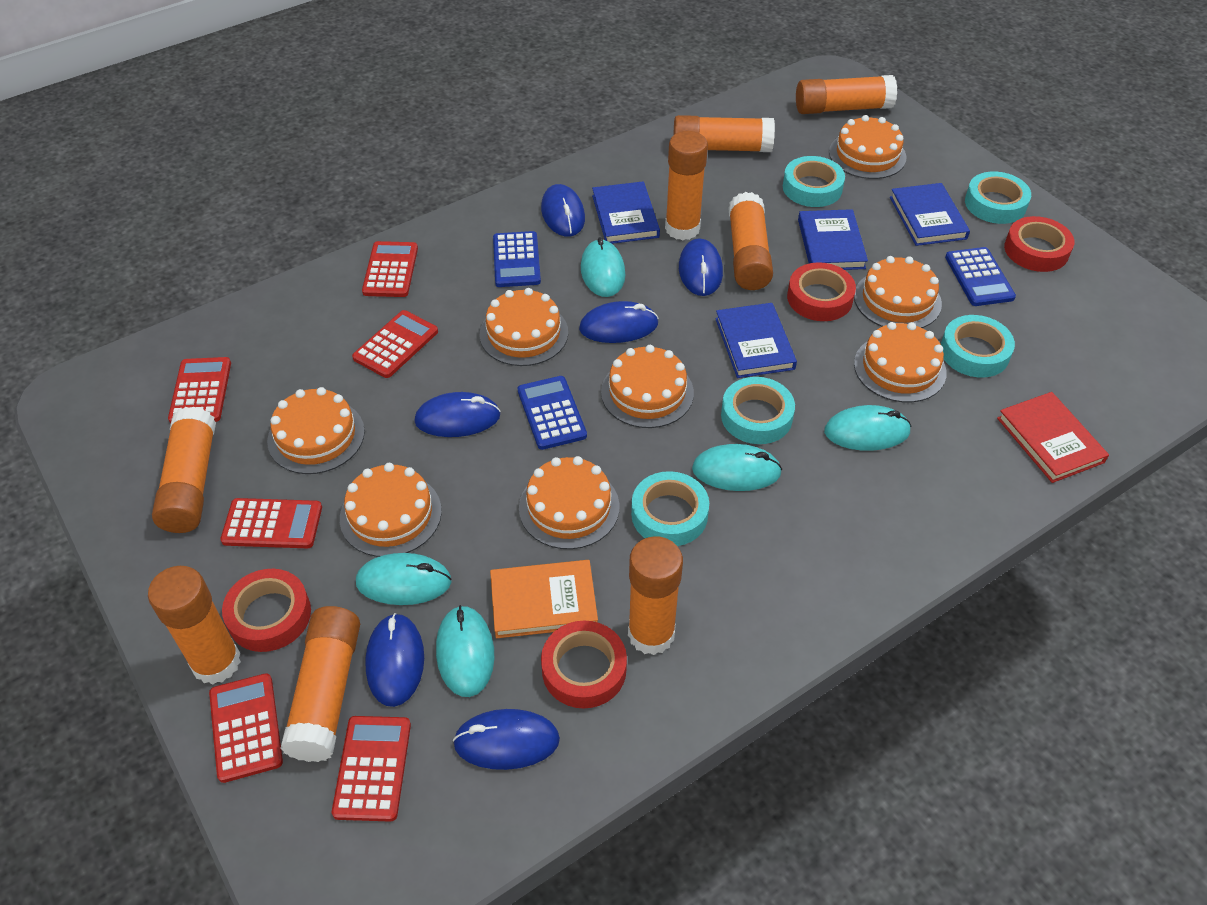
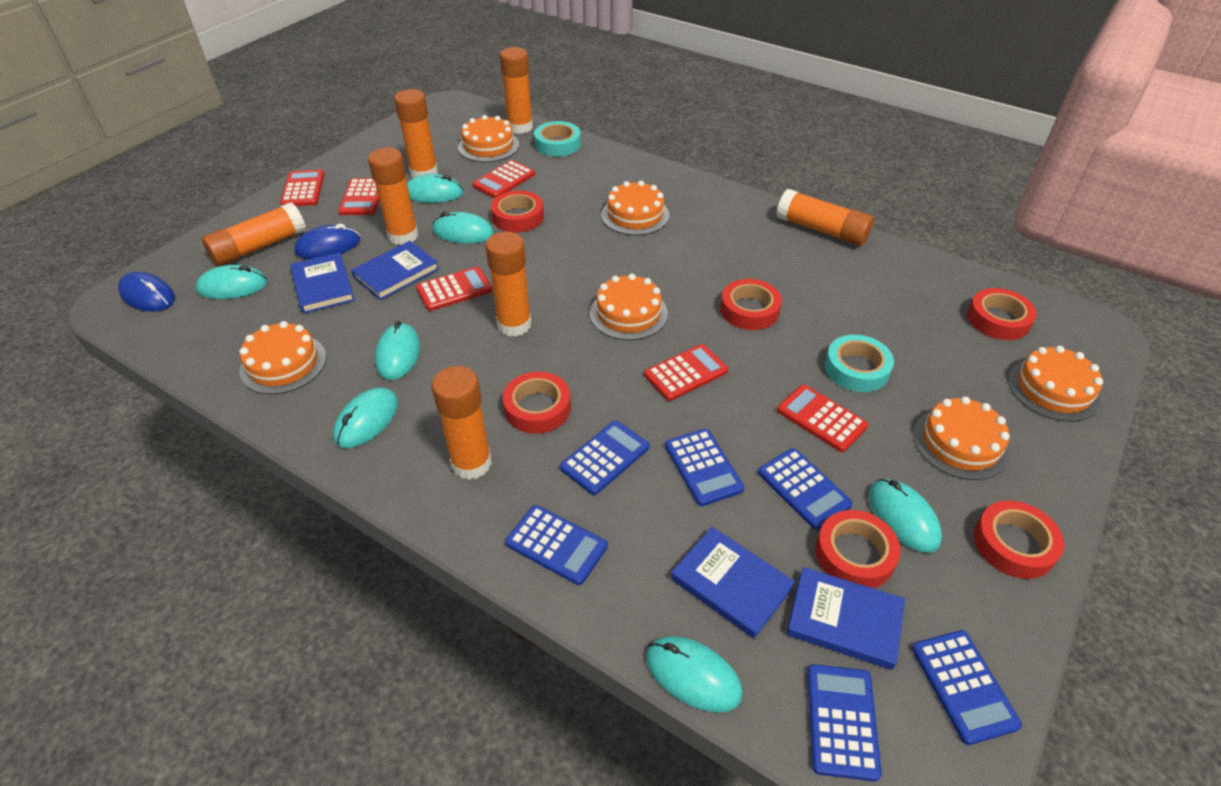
blue calculator: 3 -> 6
blue mouse: 6 -> 2
orange book: 1 -> 0
orange cake: 8 -> 6
orange glue stick: 8 -> 7
red book: 1 -> 0
red tape: 4 -> 6
turquoise mouse: 5 -> 7
turquoise tape: 5 -> 2

